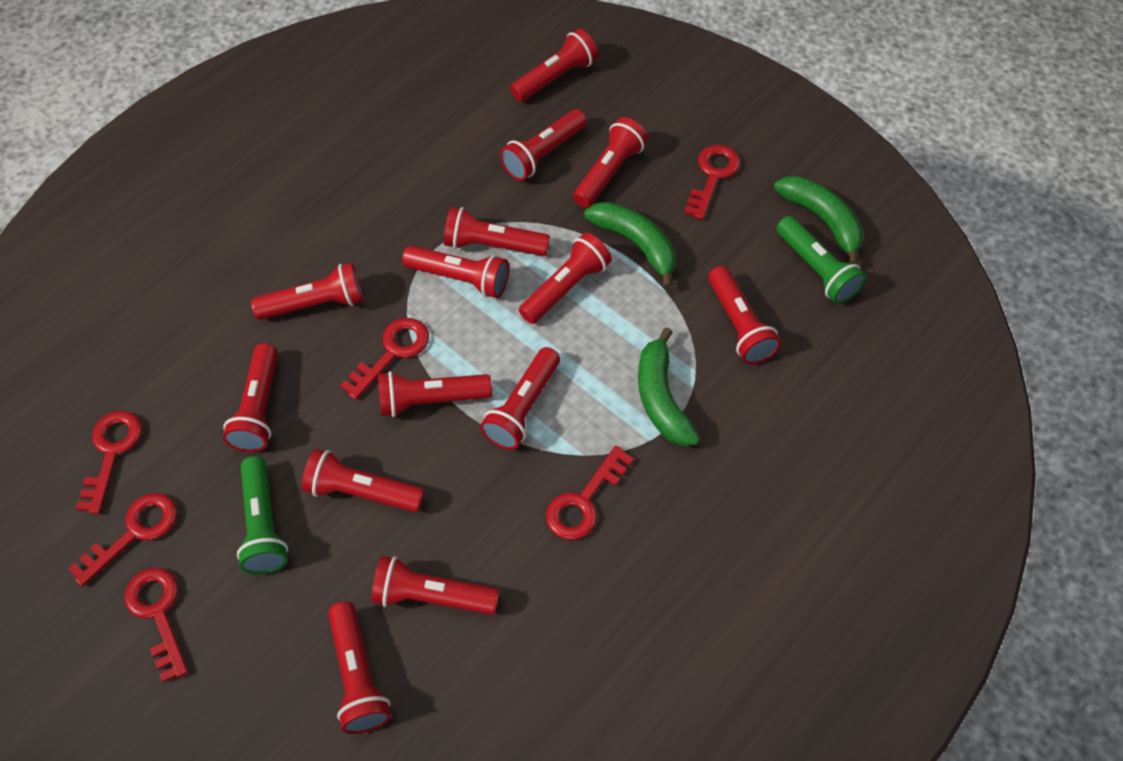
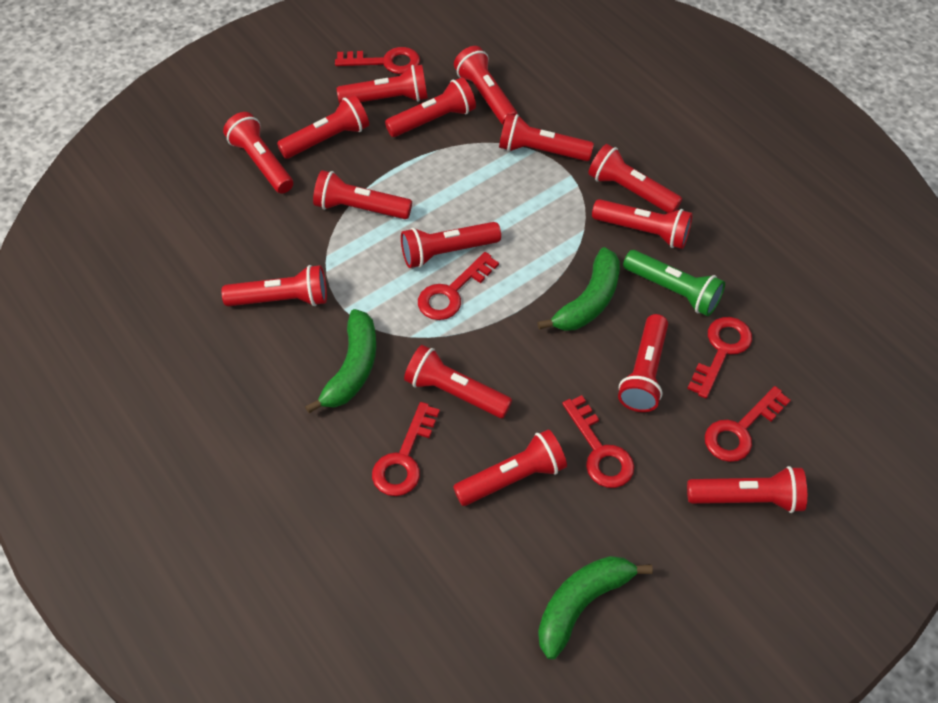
green flashlight: 2 -> 1
red flashlight: 14 -> 15

